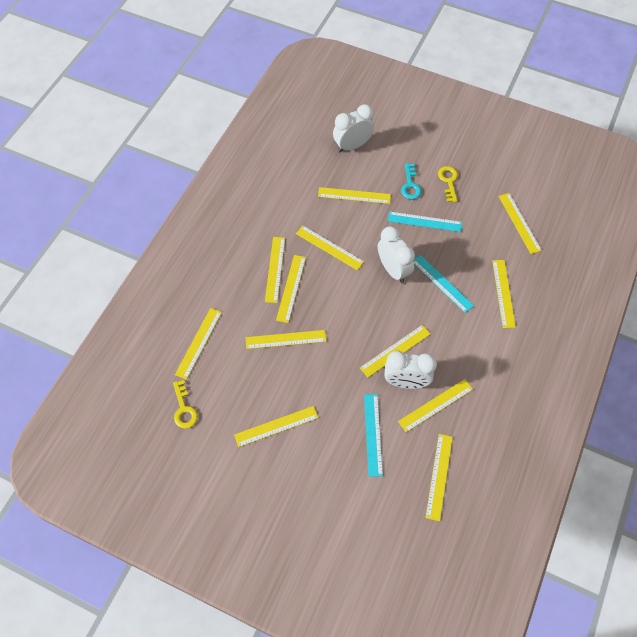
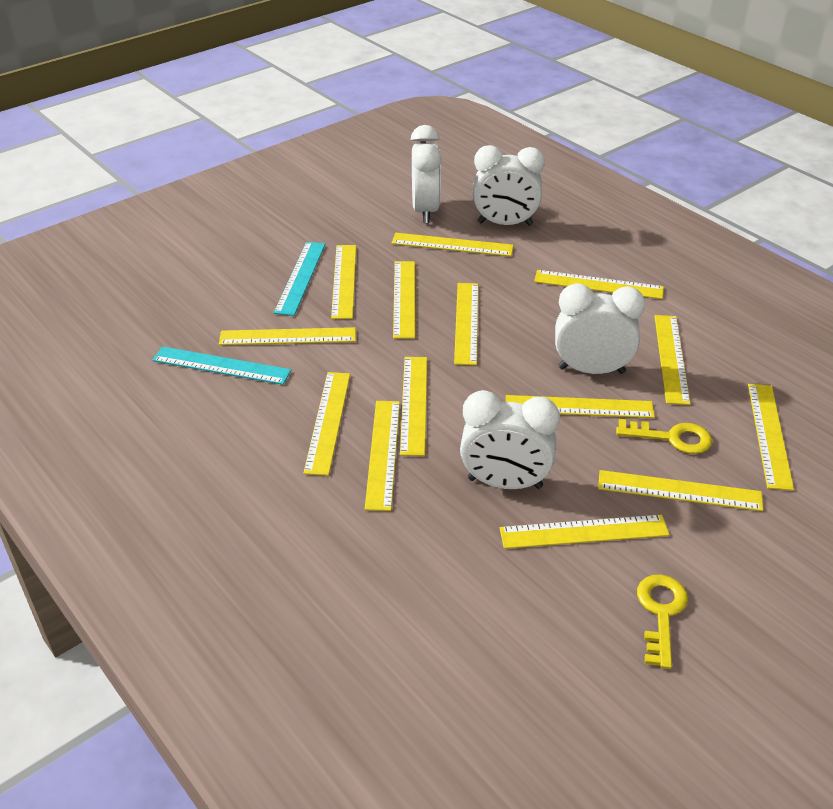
turquoise key: 1 -> 0
turquoise ruler: 3 -> 2
white clock: 3 -> 4
yellow ruler: 12 -> 14

